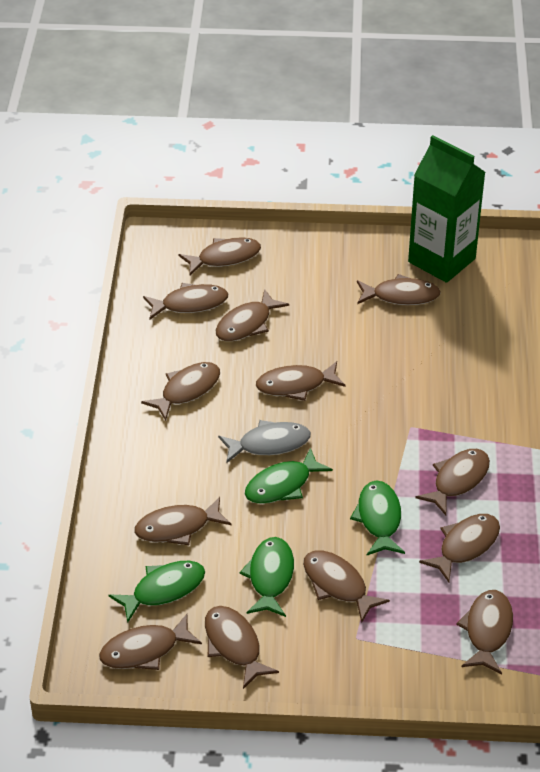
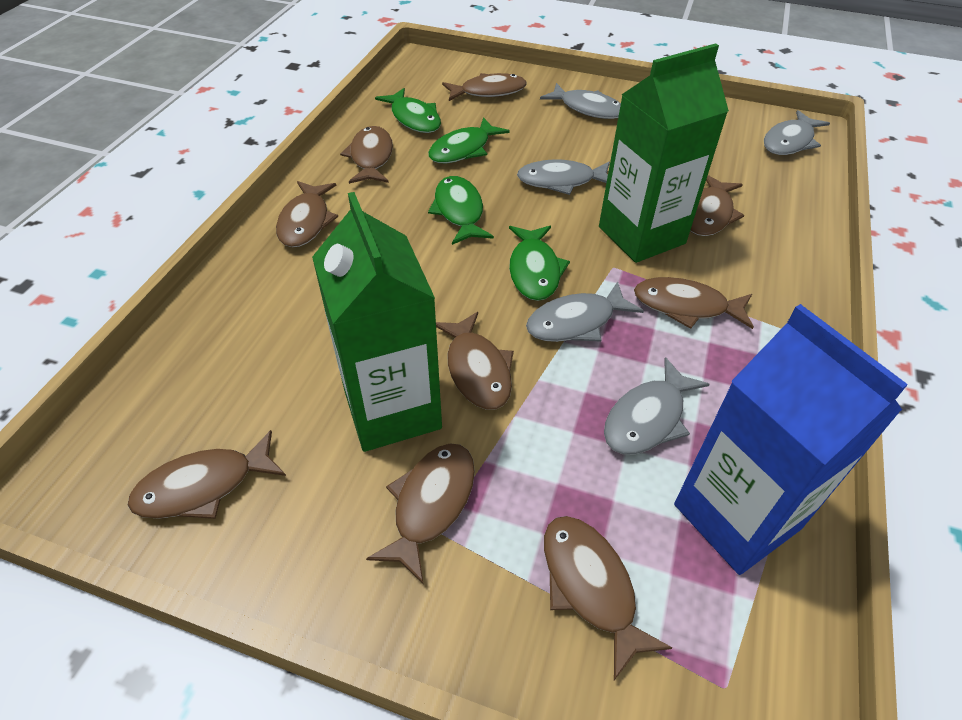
blue carton: 0 -> 1
brown fish: 13 -> 9
green carton: 1 -> 2
grey fish: 1 -> 5

